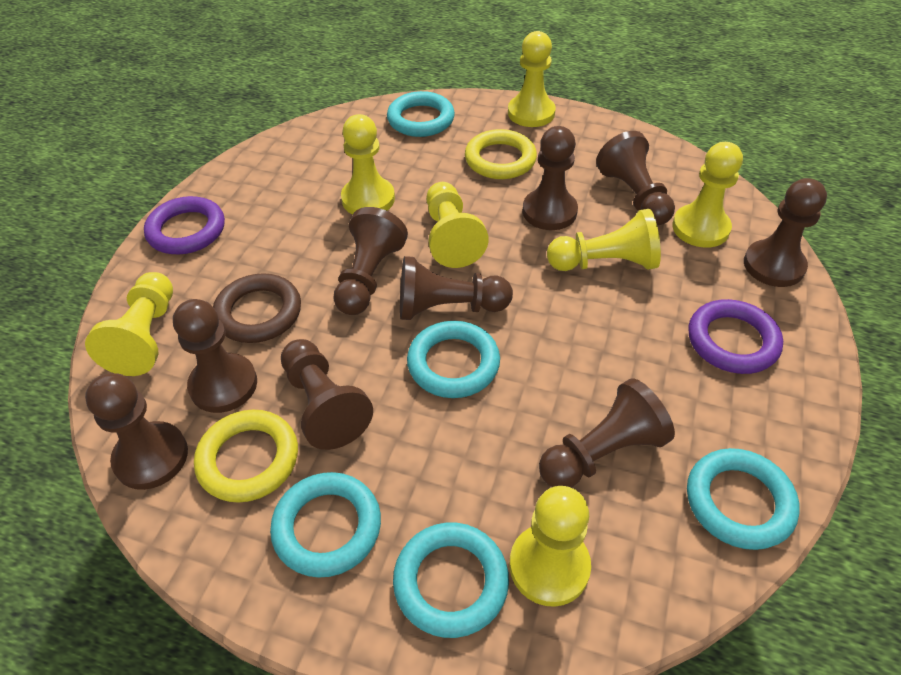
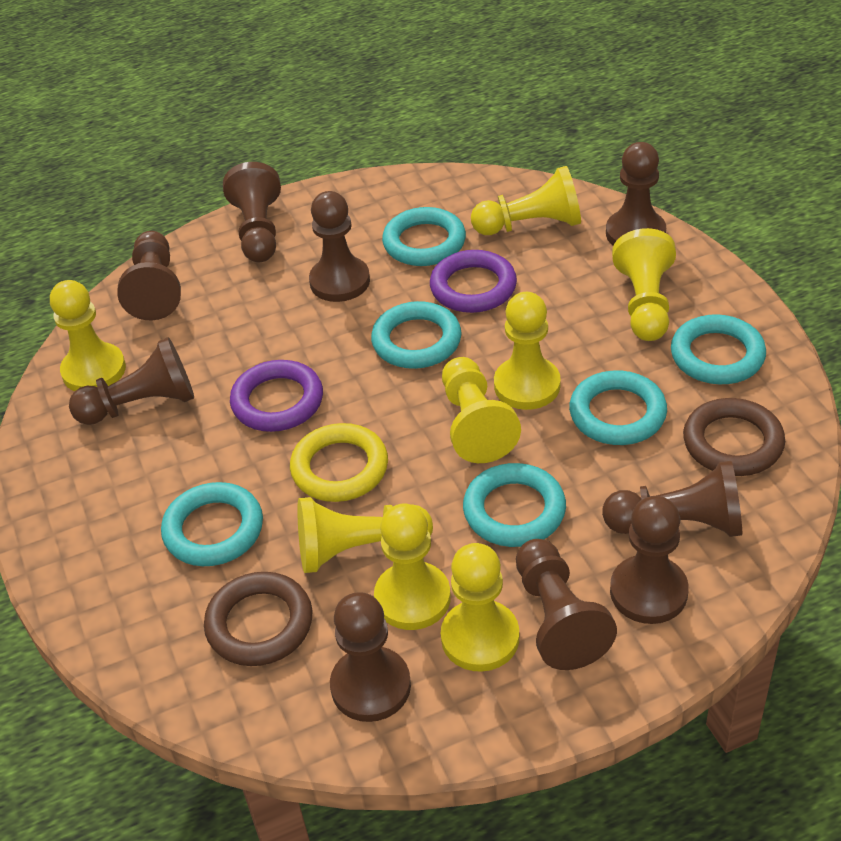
brown ring: 1 -> 2
turquoise ring: 5 -> 6
yellow pawn: 7 -> 8
yellow ring: 2 -> 1

